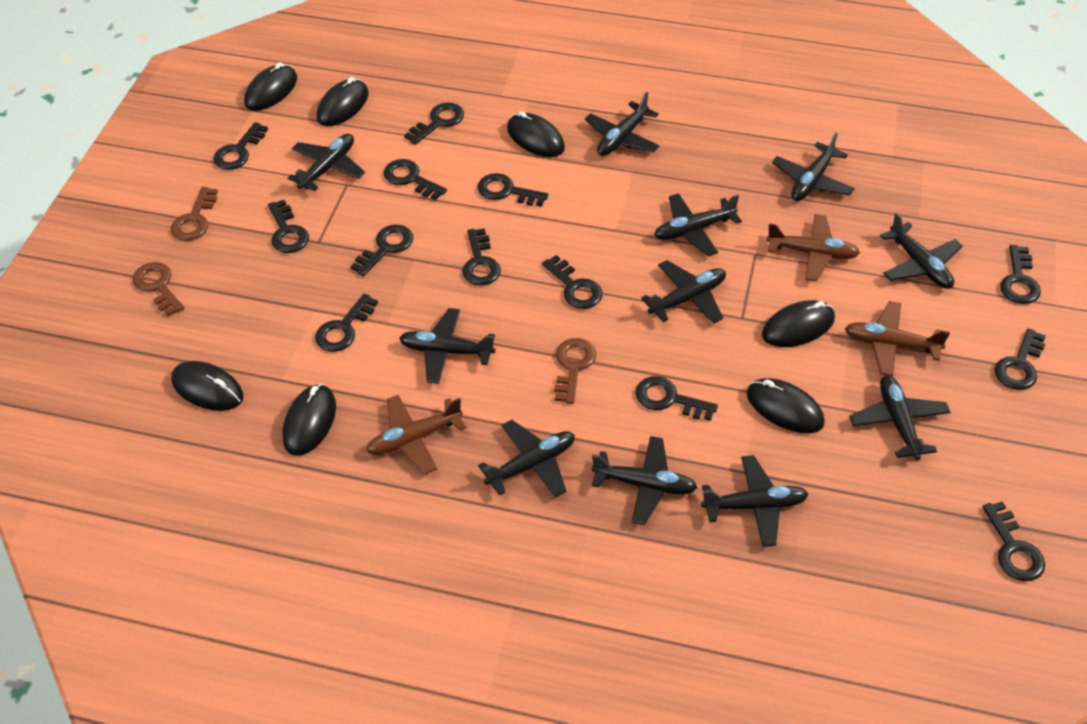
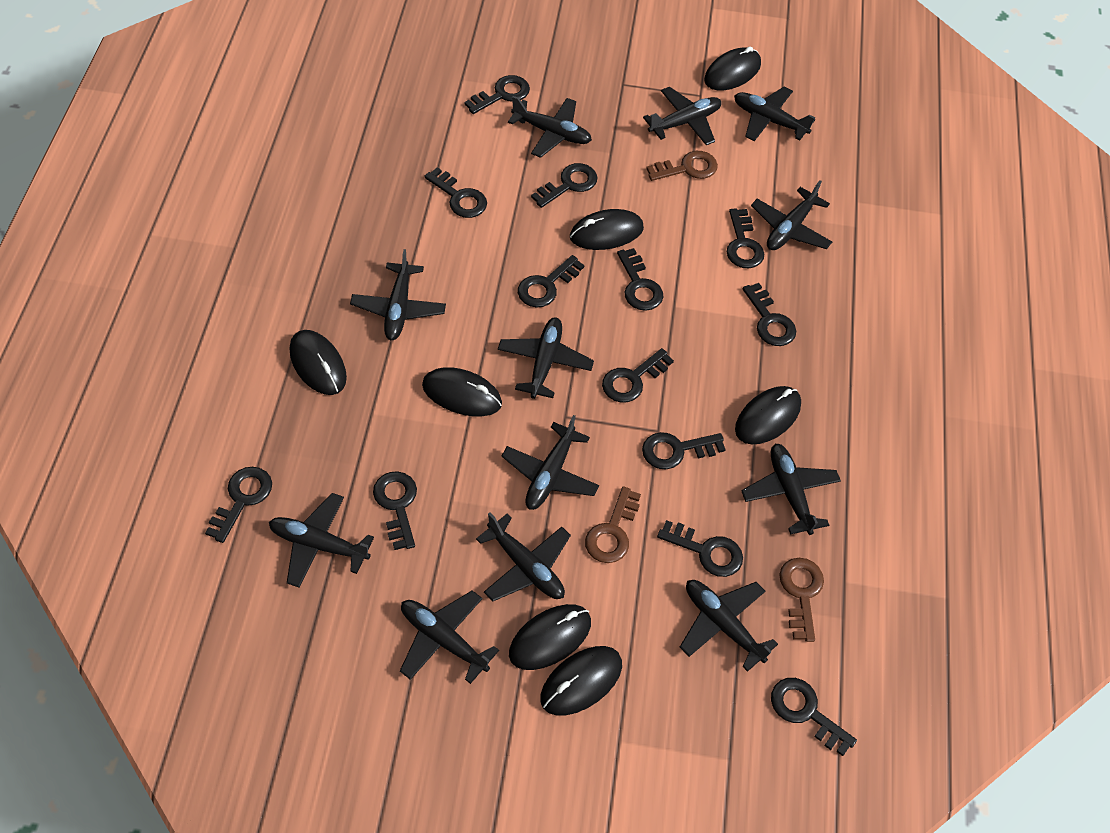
black plane: 11 -> 12
brown plane: 3 -> 0

